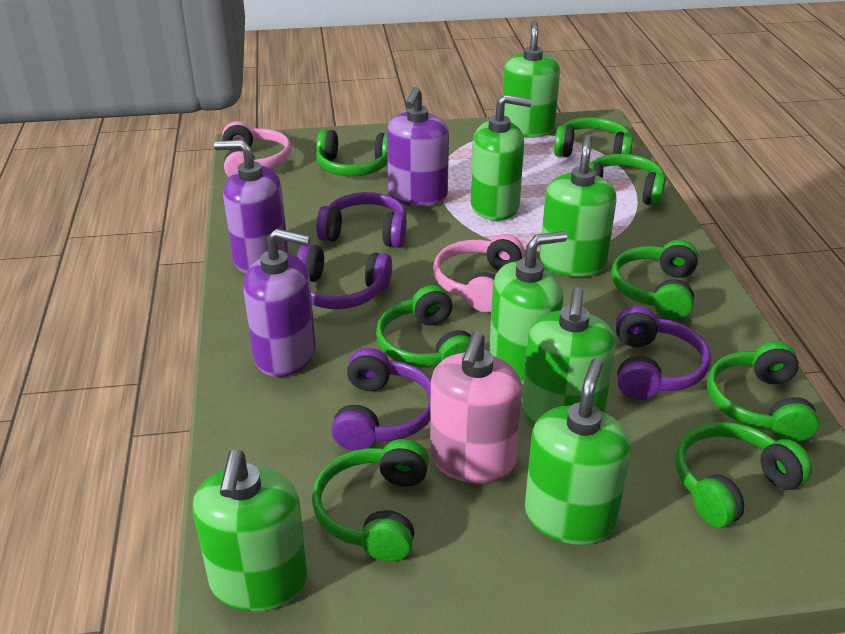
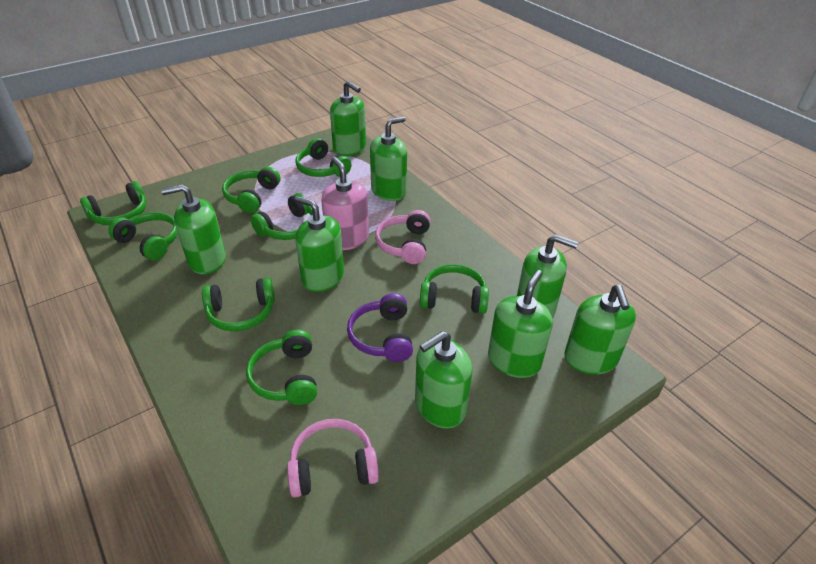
green soap dispenser: 7 -> 8
purple headphones: 4 -> 1
purple soap dispenser: 3 -> 0

